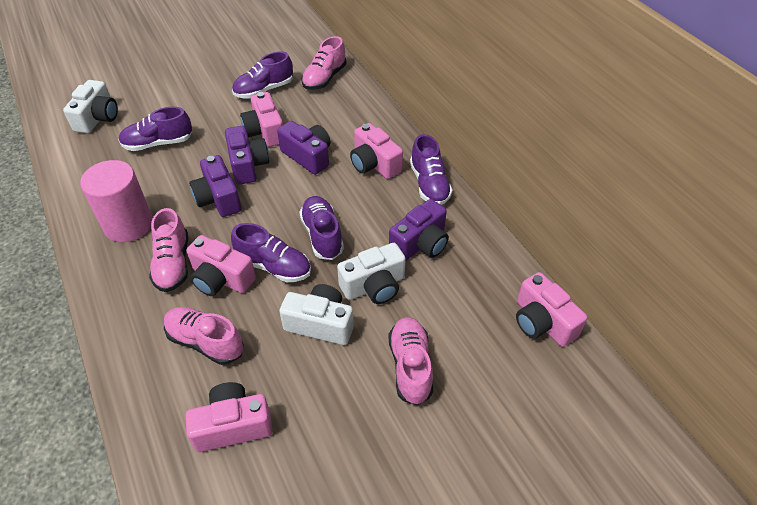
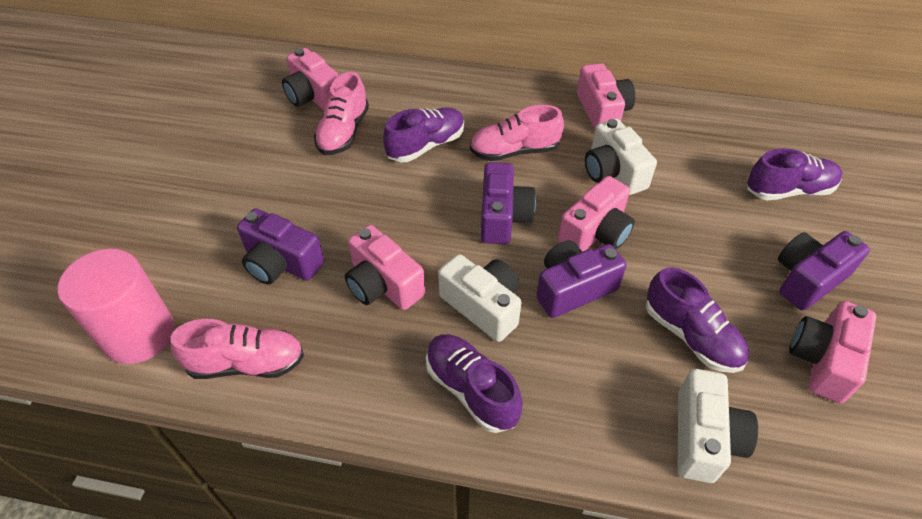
pink shoe: 4 -> 3
purple shoe: 5 -> 4

